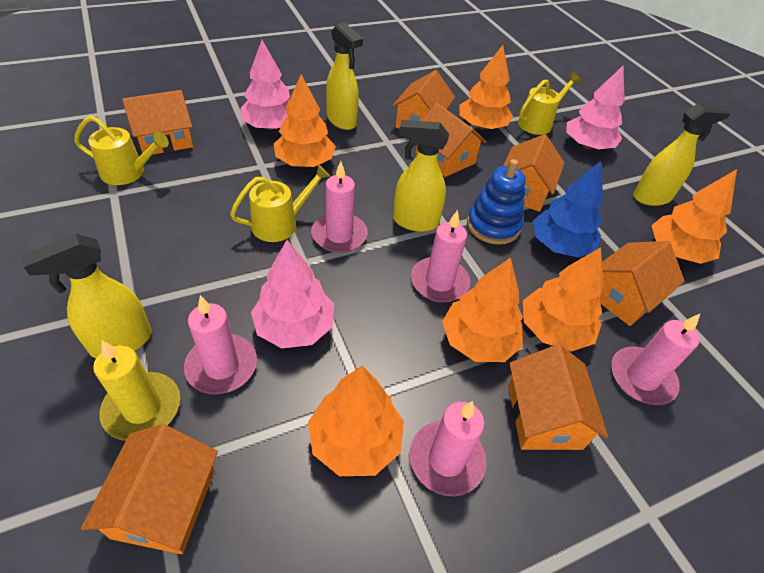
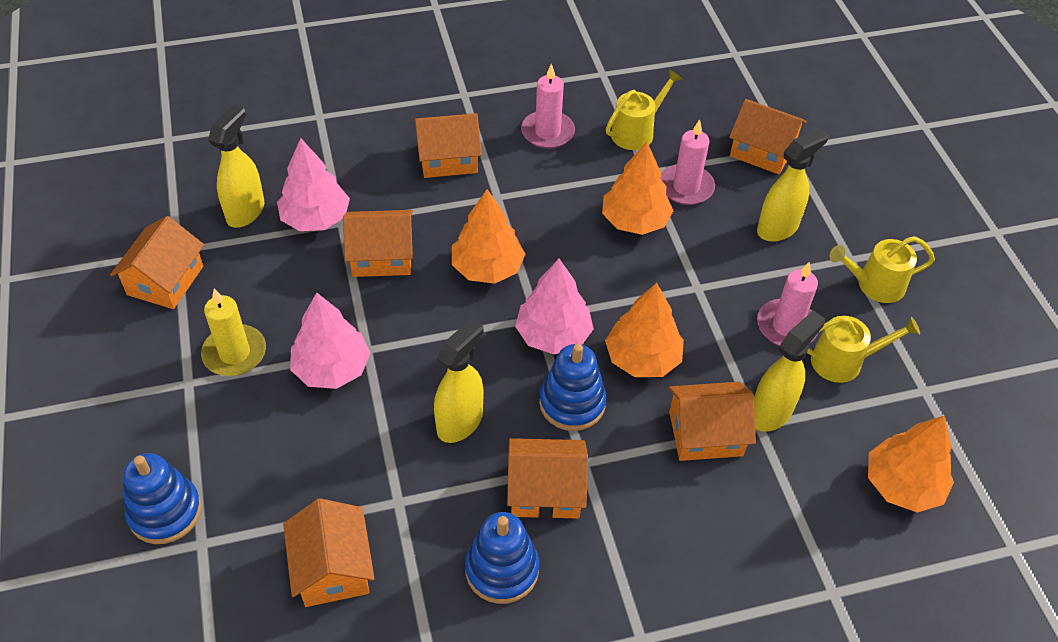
blue stacking toy: 1 -> 3
blue tree: 1 -> 0
orange tree: 6 -> 4
pink candle: 5 -> 3

